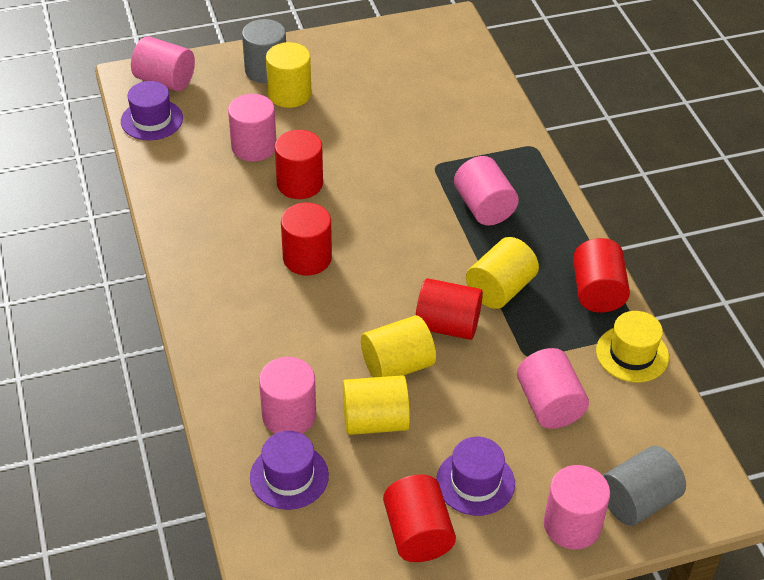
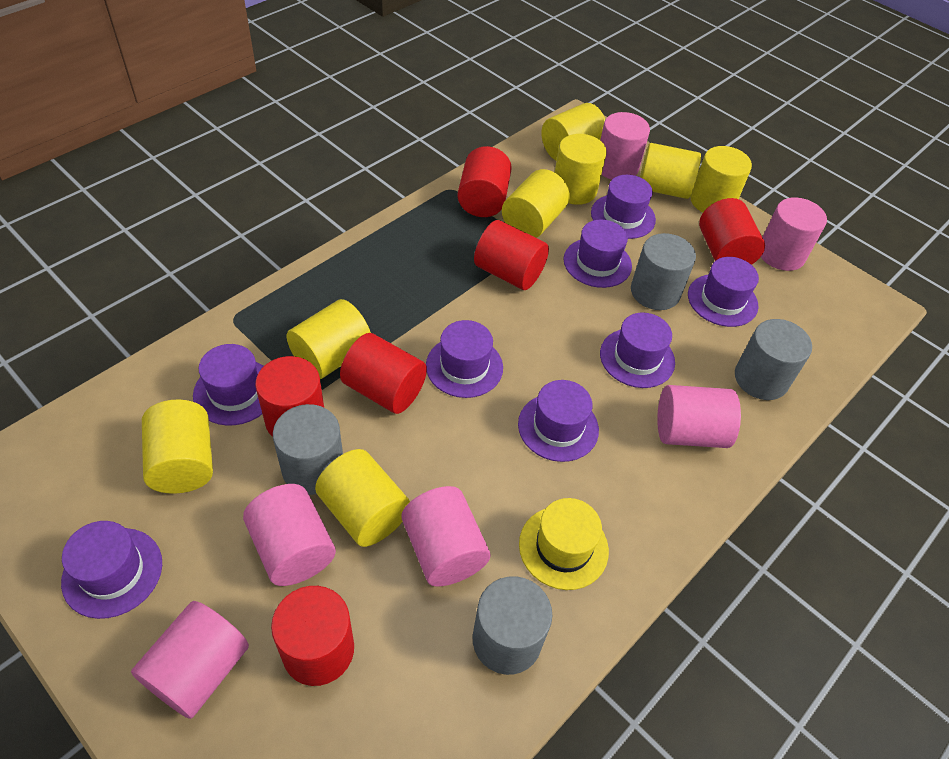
grey cylinder: 2 -> 4
purple hat: 3 -> 8
red cylinder: 5 -> 6
yellow cylinder: 4 -> 8

